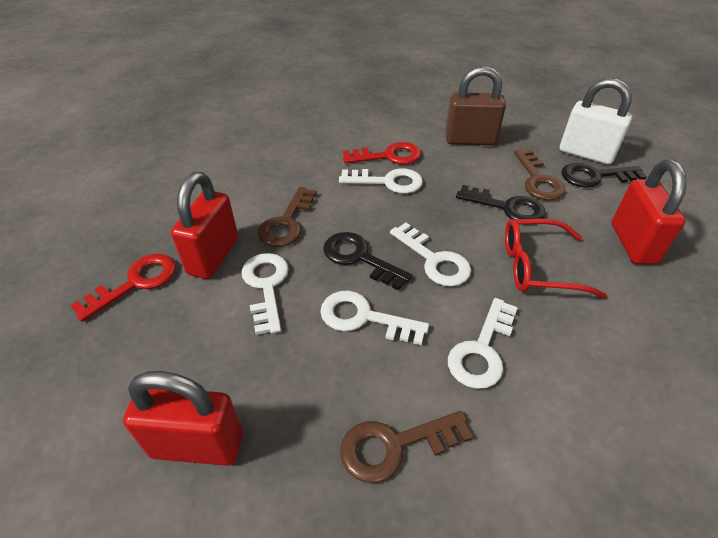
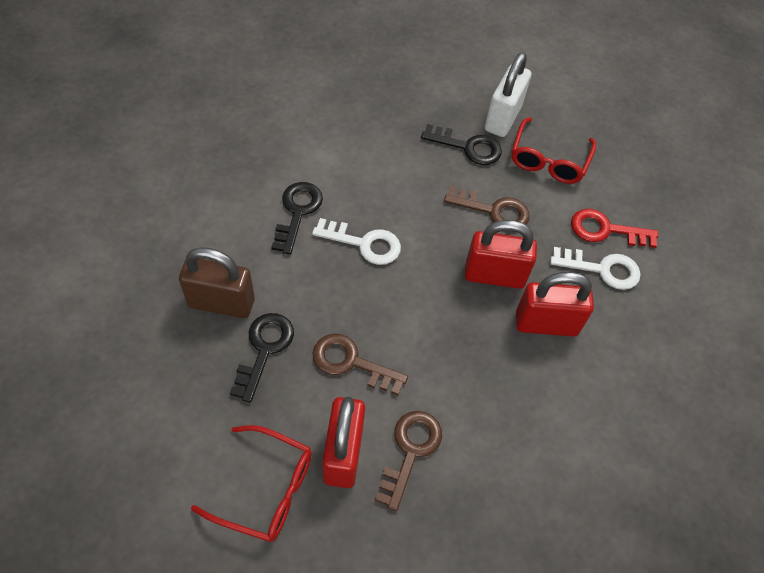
red glasses: 1 -> 2
red key: 2 -> 1
white key: 5 -> 2

